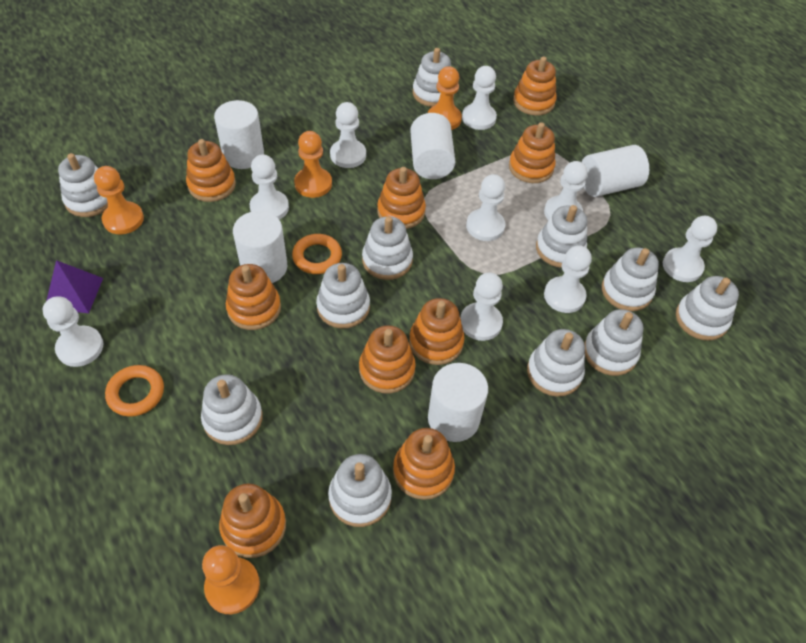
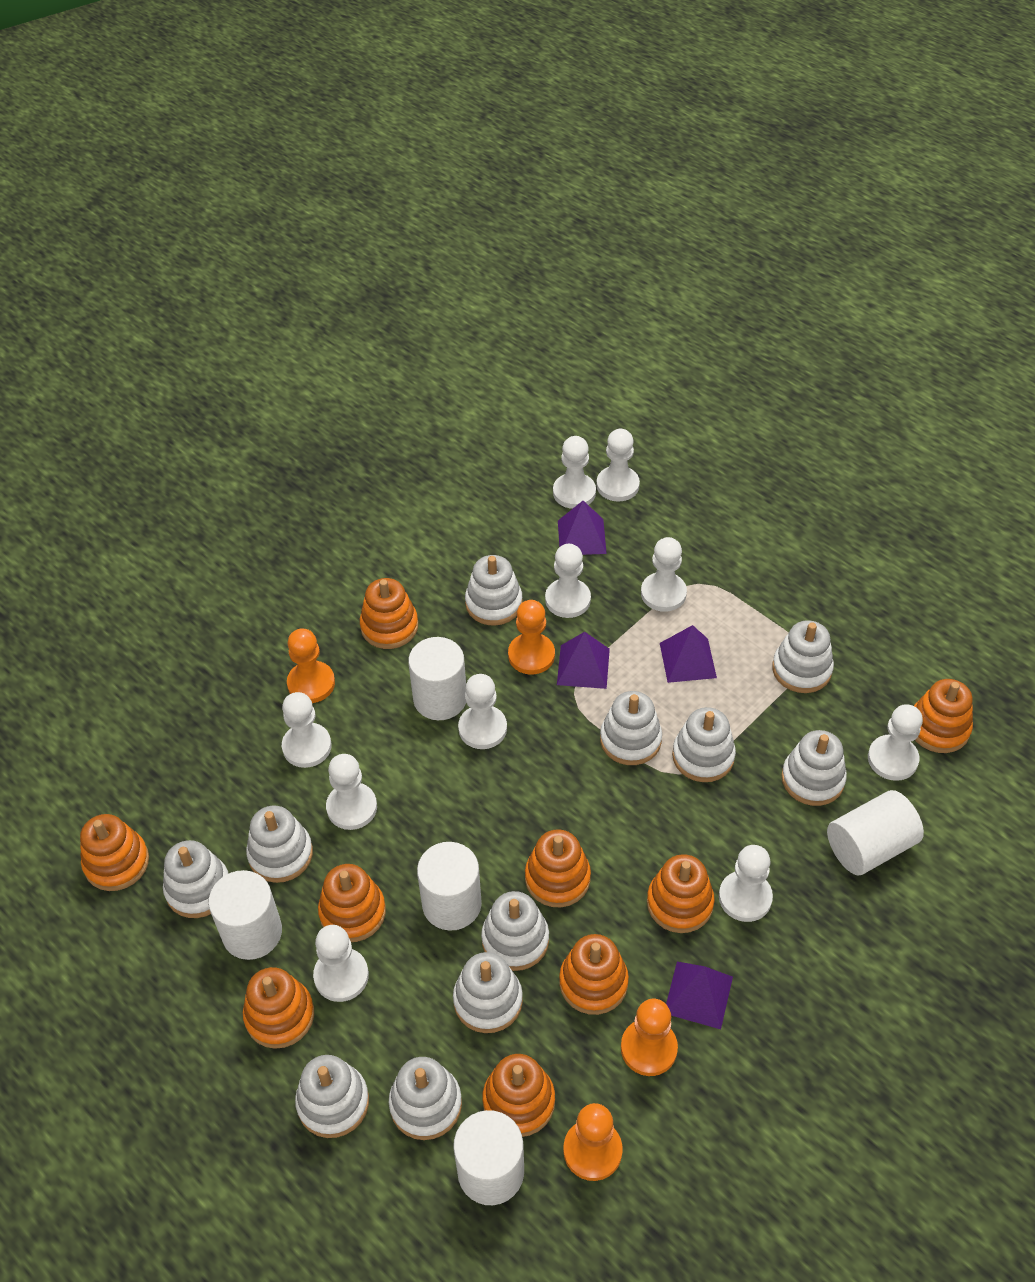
orange ring: 2 -> 0
purple pyramid: 1 -> 4
white pawn: 9 -> 10

